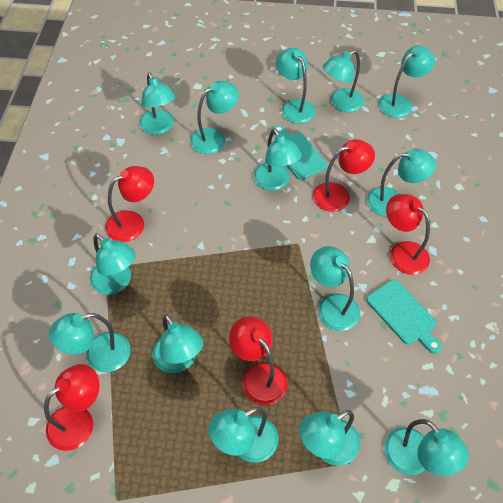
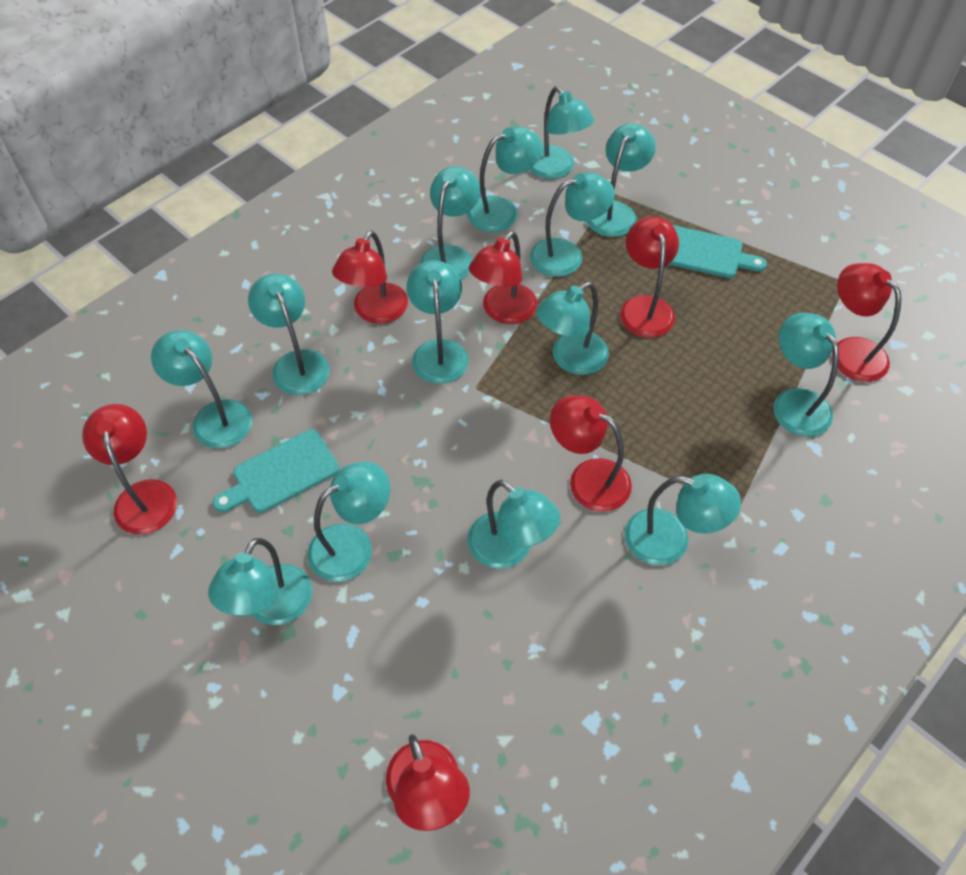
red lamp: 5 -> 7

